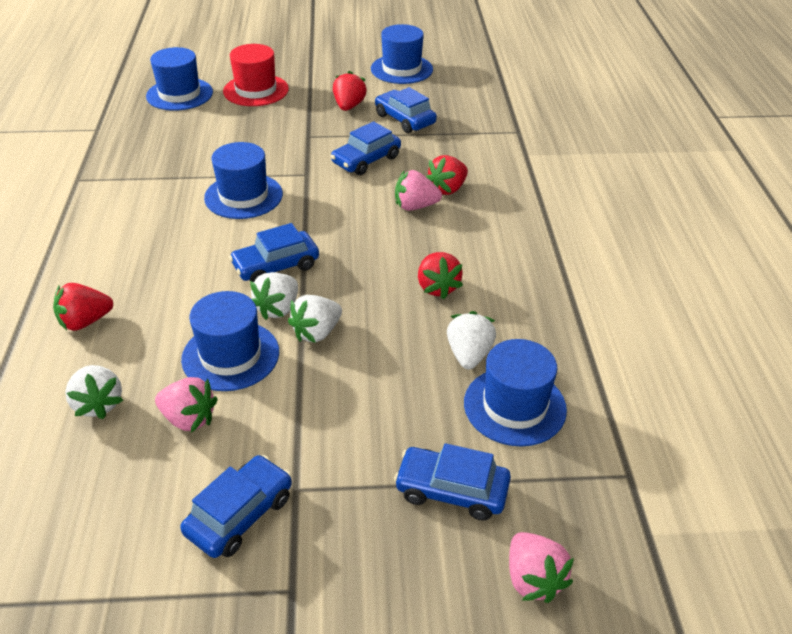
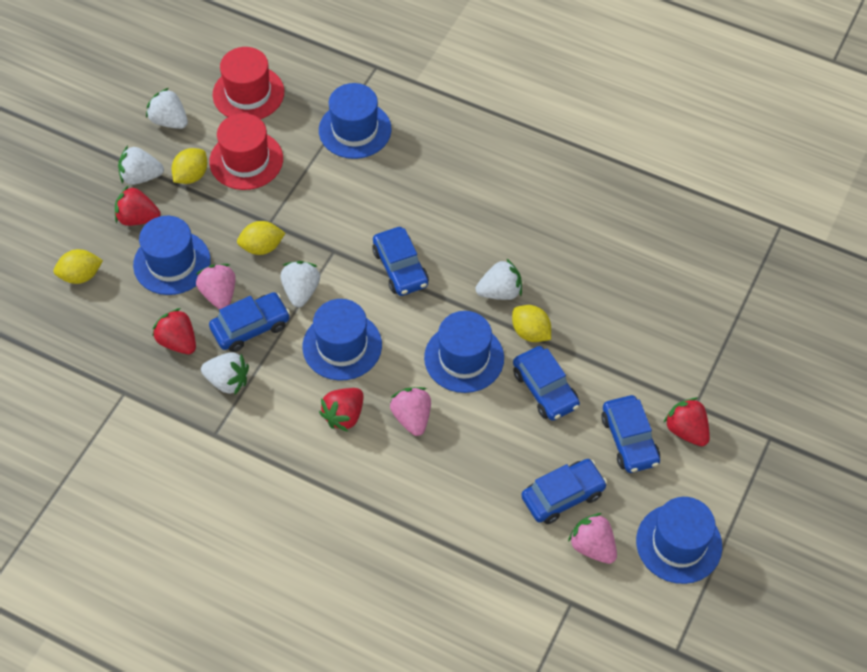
red hat: 1 -> 2
white strawberry: 4 -> 5
yellow lemon: 0 -> 4

